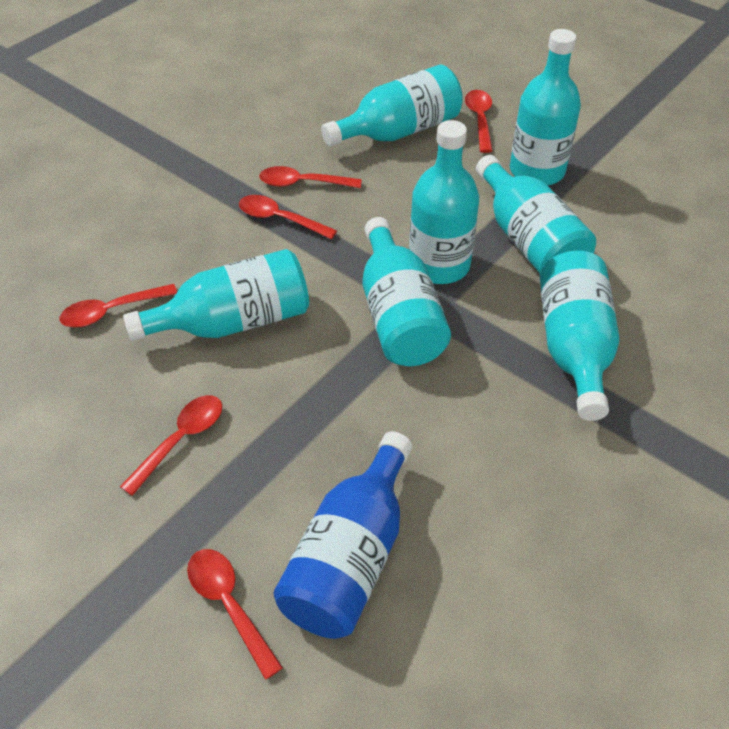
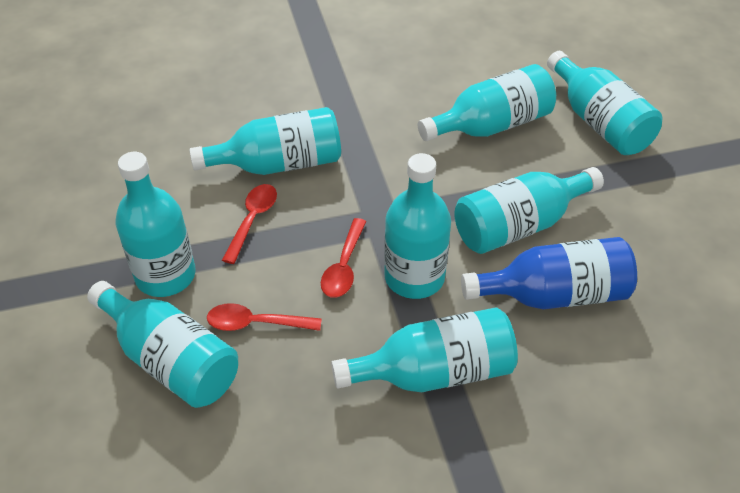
red spoon: 6 -> 3
turquoise bottle: 7 -> 8

